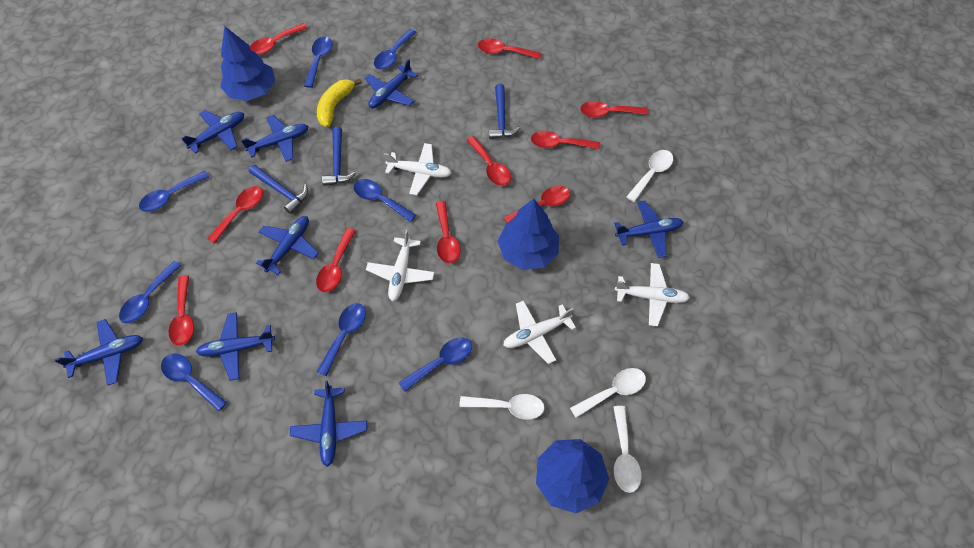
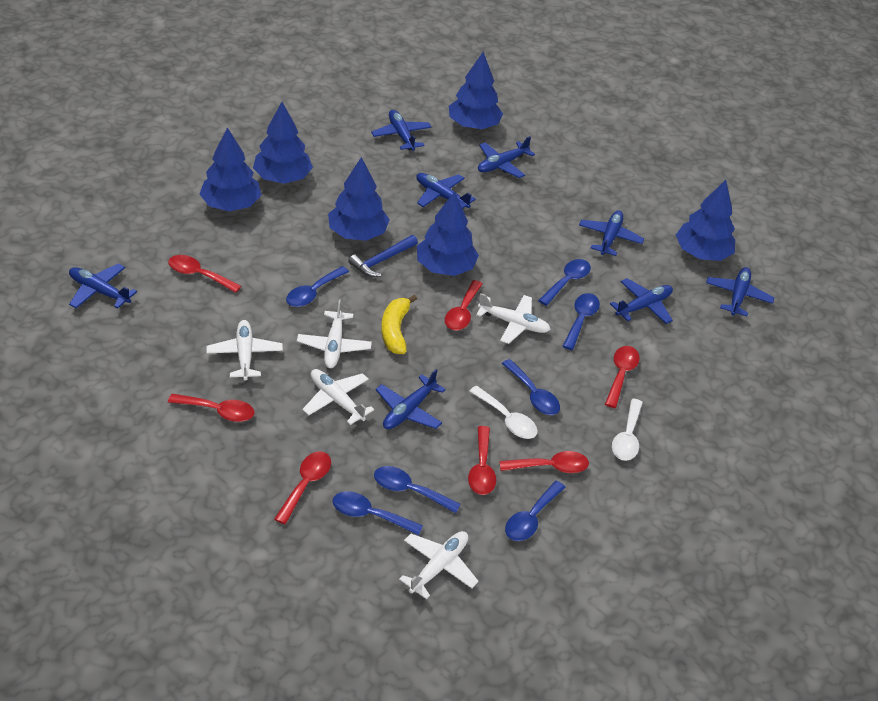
blue hammer: 3 -> 1
blue spoon: 8 -> 7
blue tree: 3 -> 6
red spoon: 10 -> 7
white plane: 4 -> 5
white spoon: 4 -> 2

